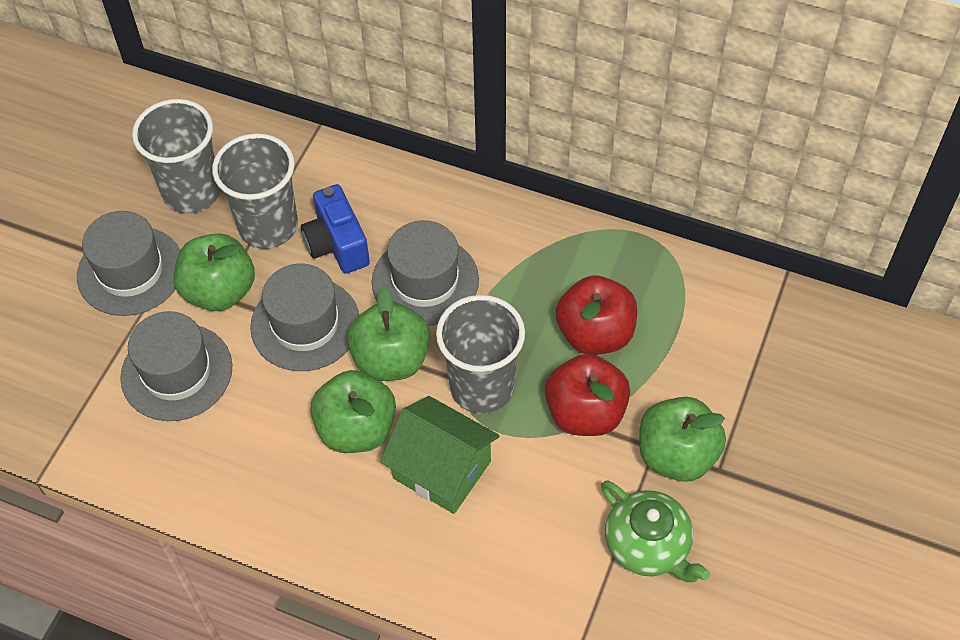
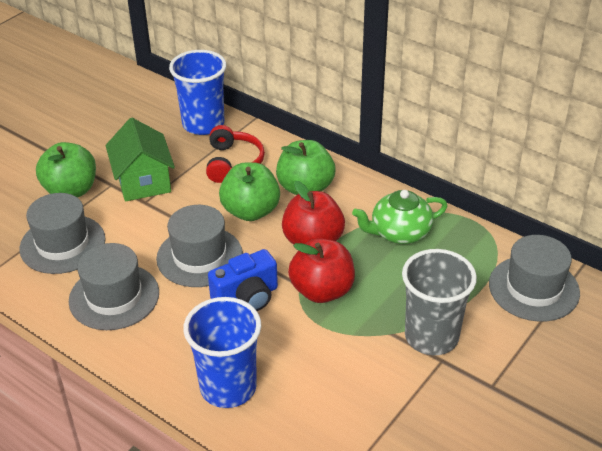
blue cup: 0 -> 2
green apple: 4 -> 3
grey cup: 3 -> 1
red headphones: 0 -> 1

